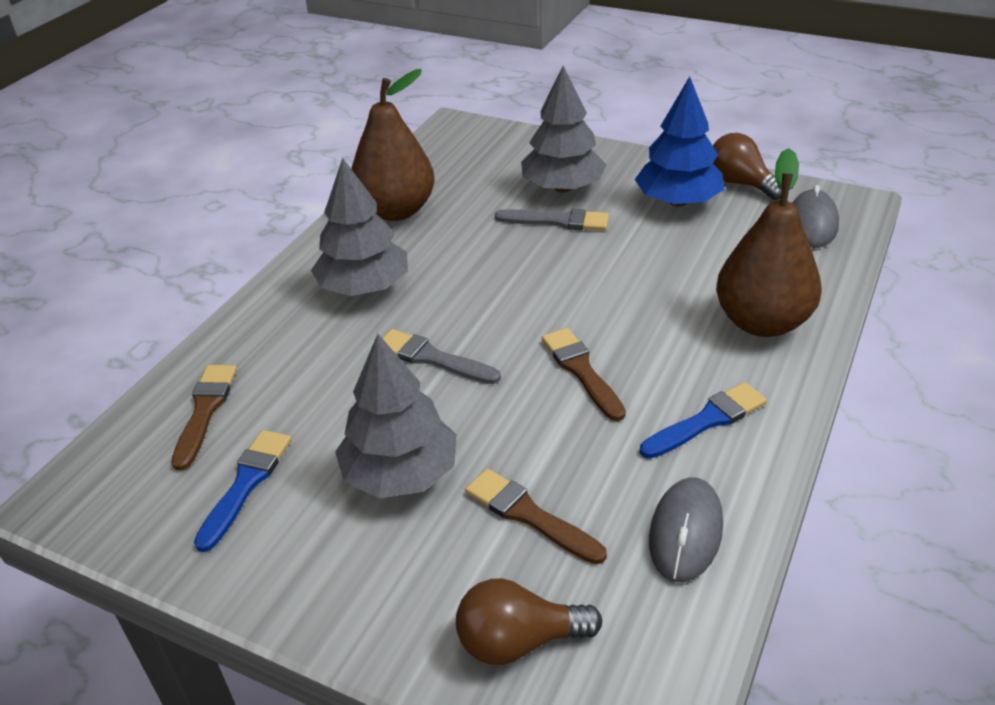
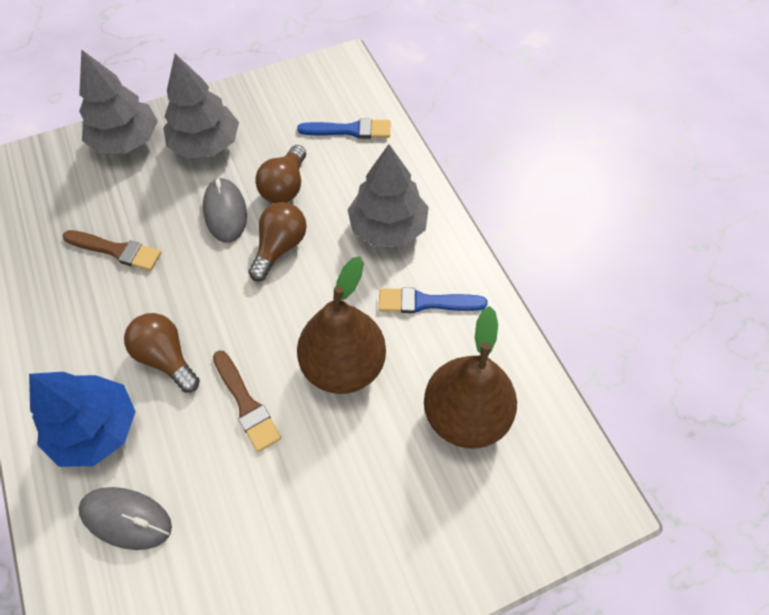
brown brush: 3 -> 2
brown light bulb: 2 -> 3
grey brush: 2 -> 0

